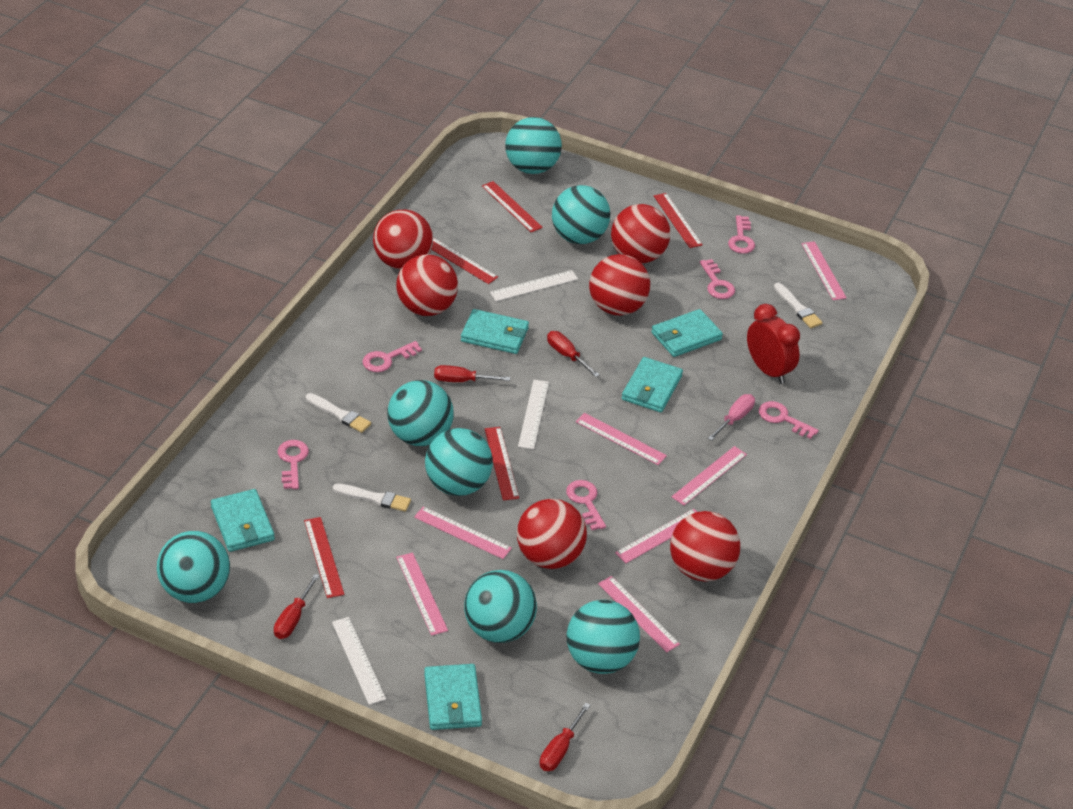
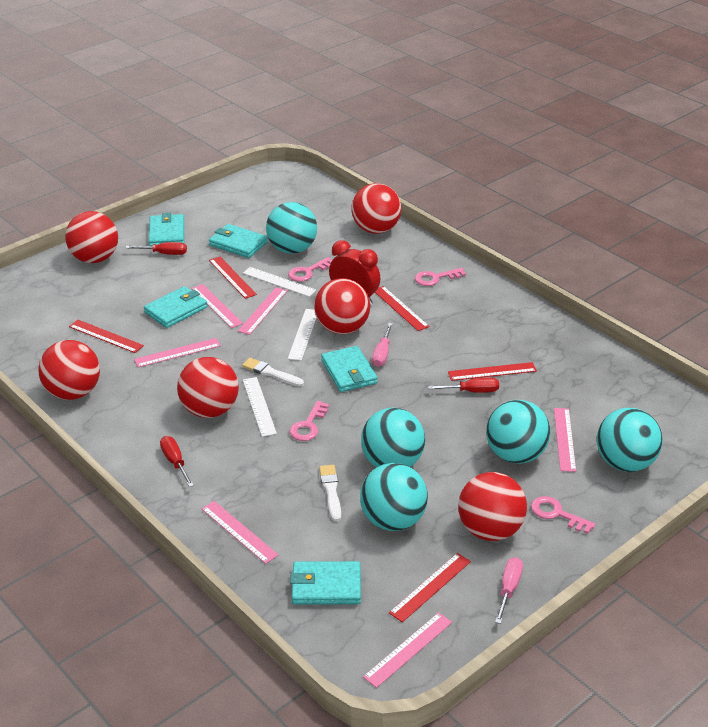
pink key: 6 -> 4
pink ruler: 7 -> 6
pink screwdriver: 1 -> 2
red screwdriver: 4 -> 3
turquoise ball: 7 -> 5
white brush: 3 -> 2

